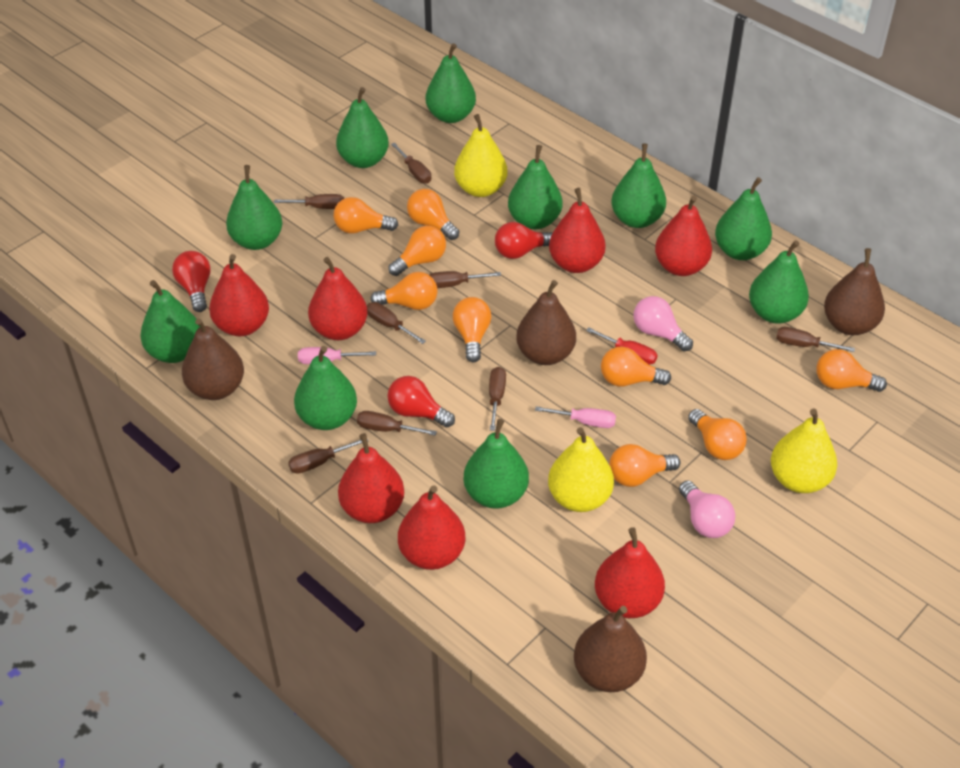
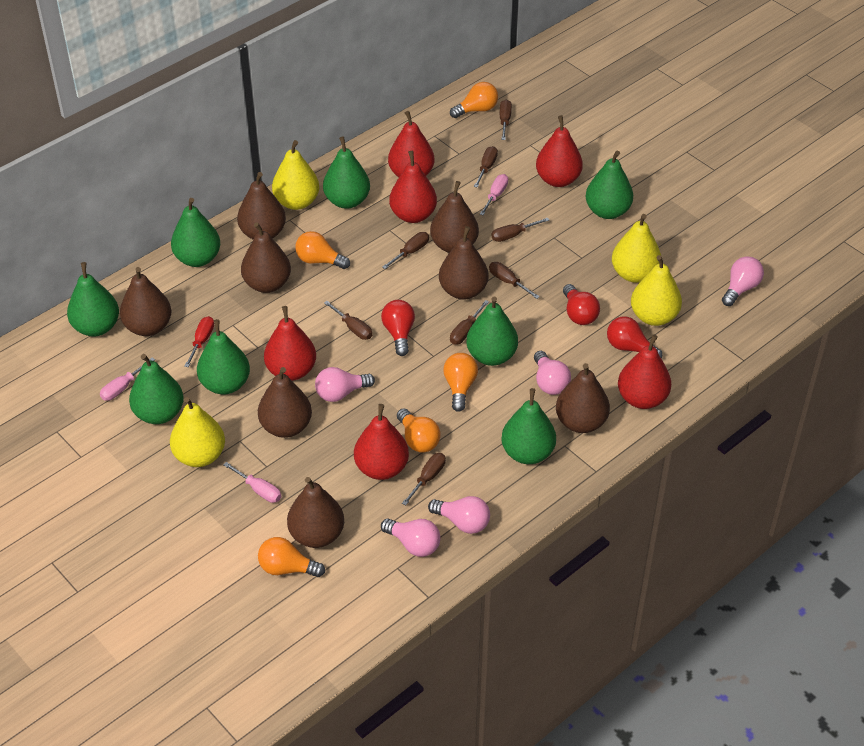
brown pear: 4 -> 8
green pear: 10 -> 8
orange light bulb: 9 -> 5
pink light bulb: 2 -> 5
pink screwdriver: 2 -> 3
red pear: 7 -> 6
yellow pear: 3 -> 4

